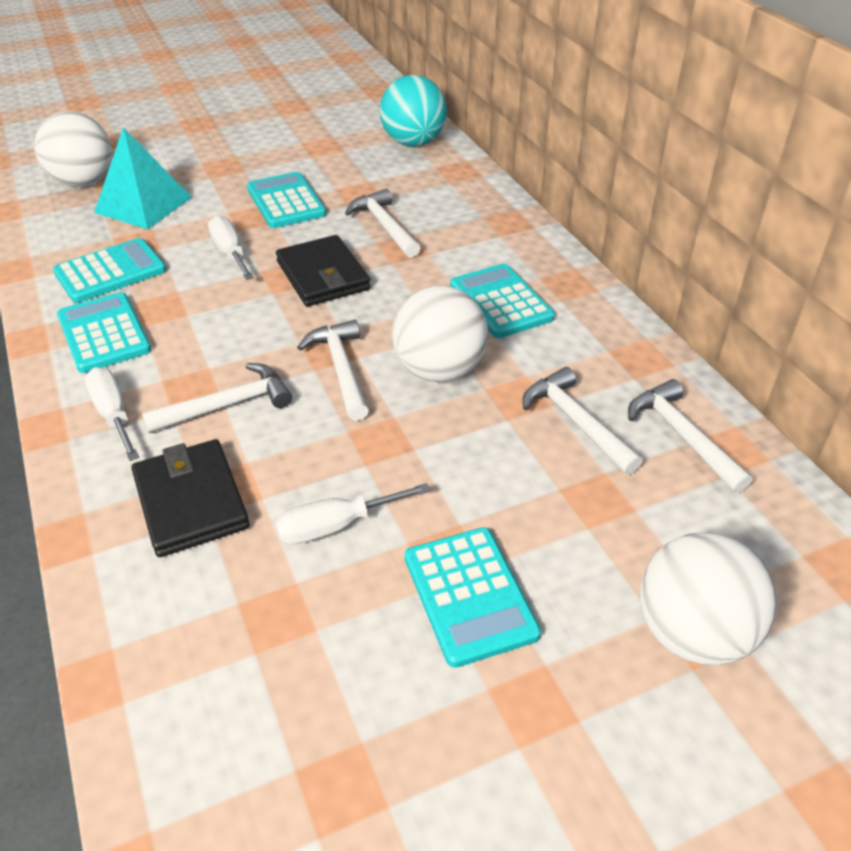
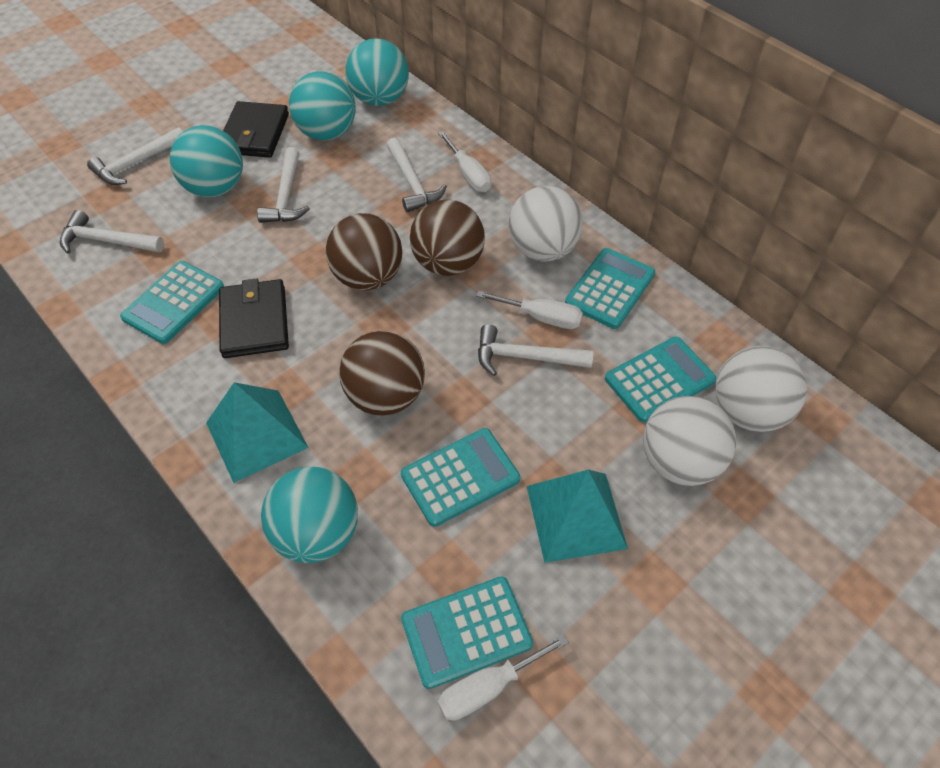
brown ball: 0 -> 3
turquoise ball: 1 -> 4
turquoise pyramid: 1 -> 2

